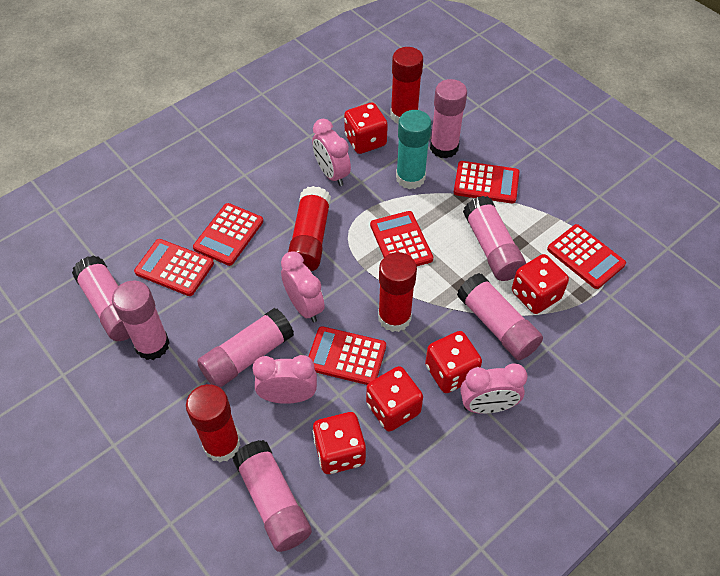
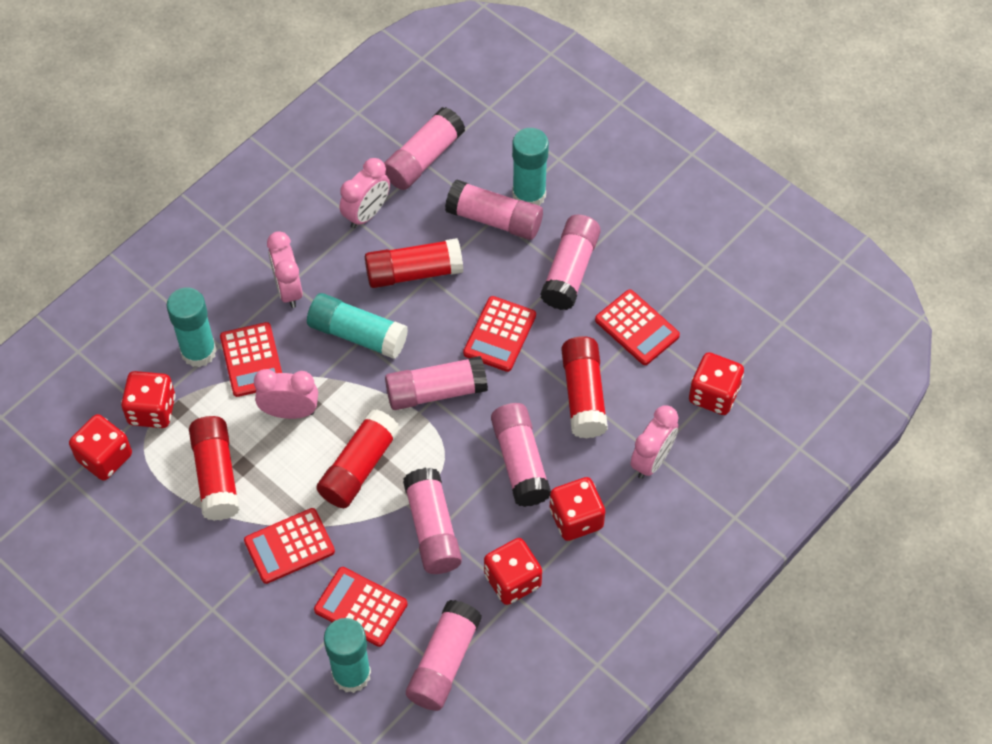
red calculator: 6 -> 5
turquoise glue stick: 1 -> 4

